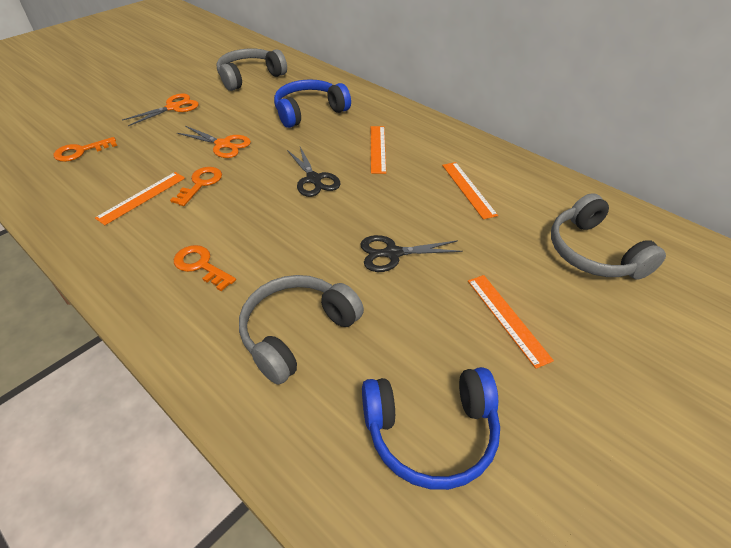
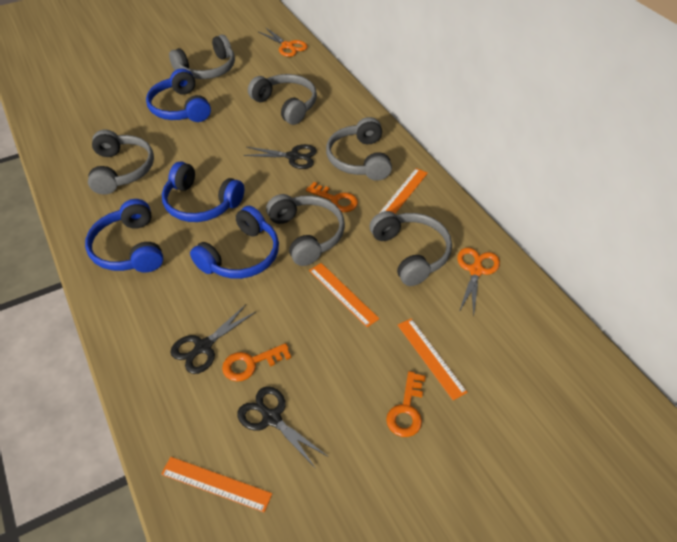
black scissors: 2 -> 3
blue headphones: 2 -> 4
grey headphones: 3 -> 6

